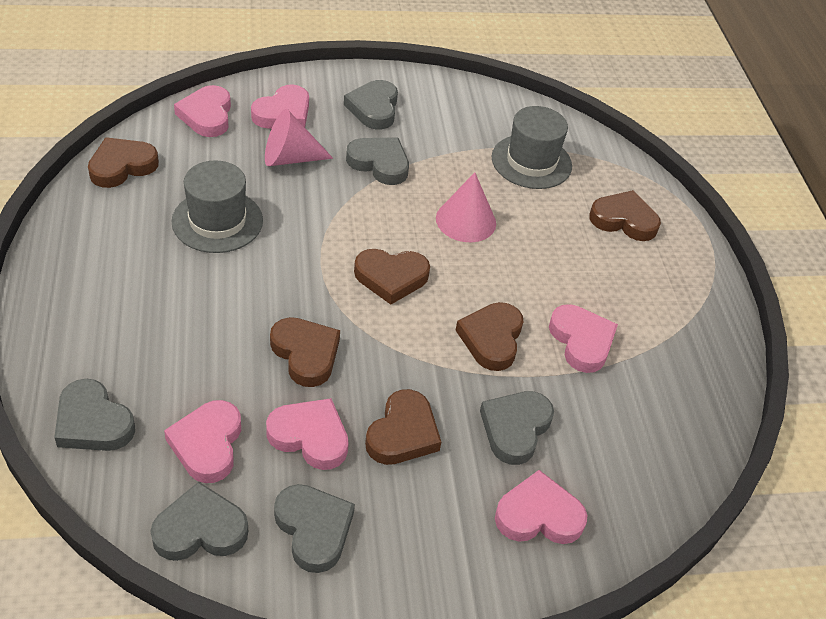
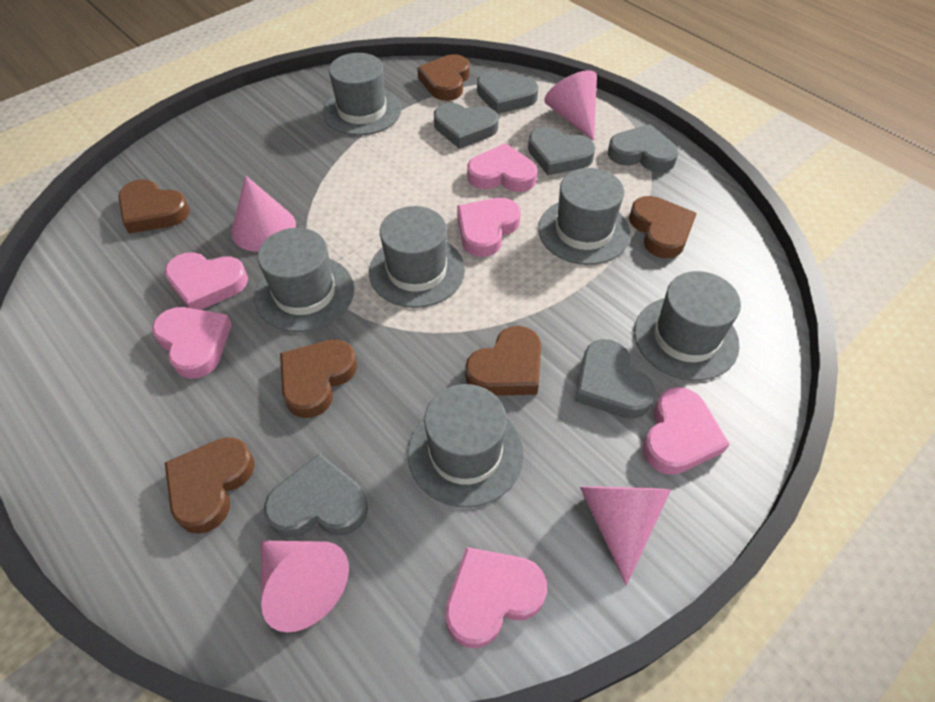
grey hat: 2 -> 6
pink cone: 2 -> 4

